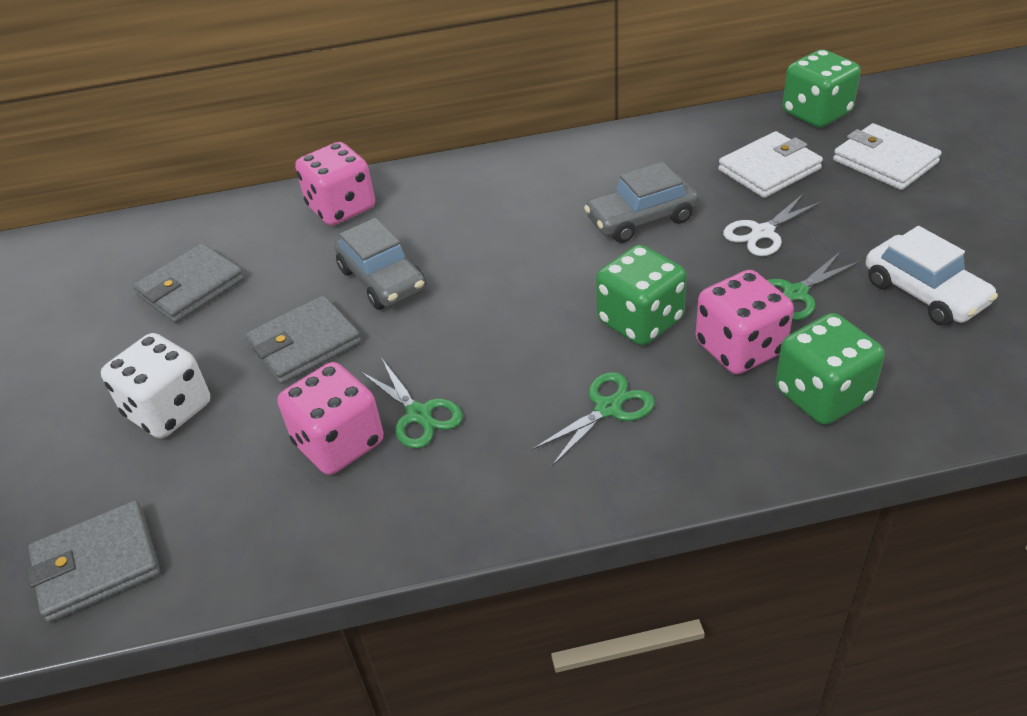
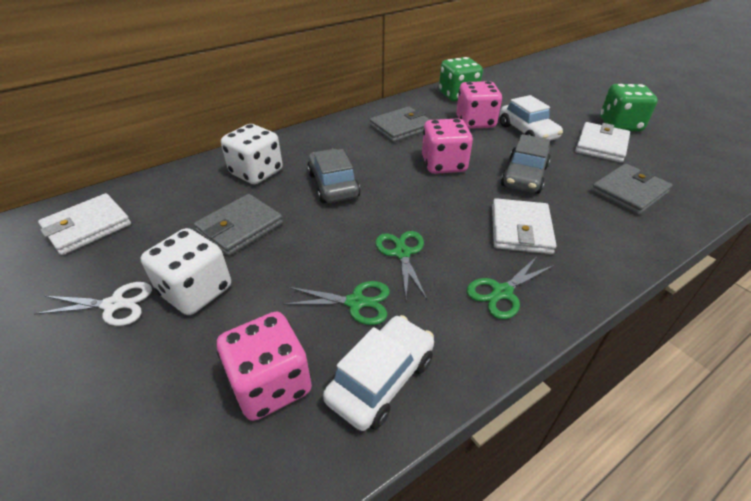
green dice: 3 -> 2
white car: 1 -> 2
white dice: 1 -> 2
white wallet: 2 -> 3

